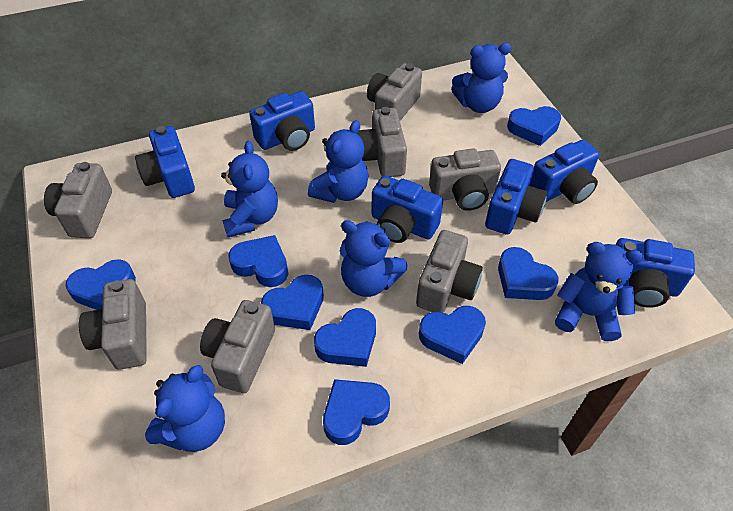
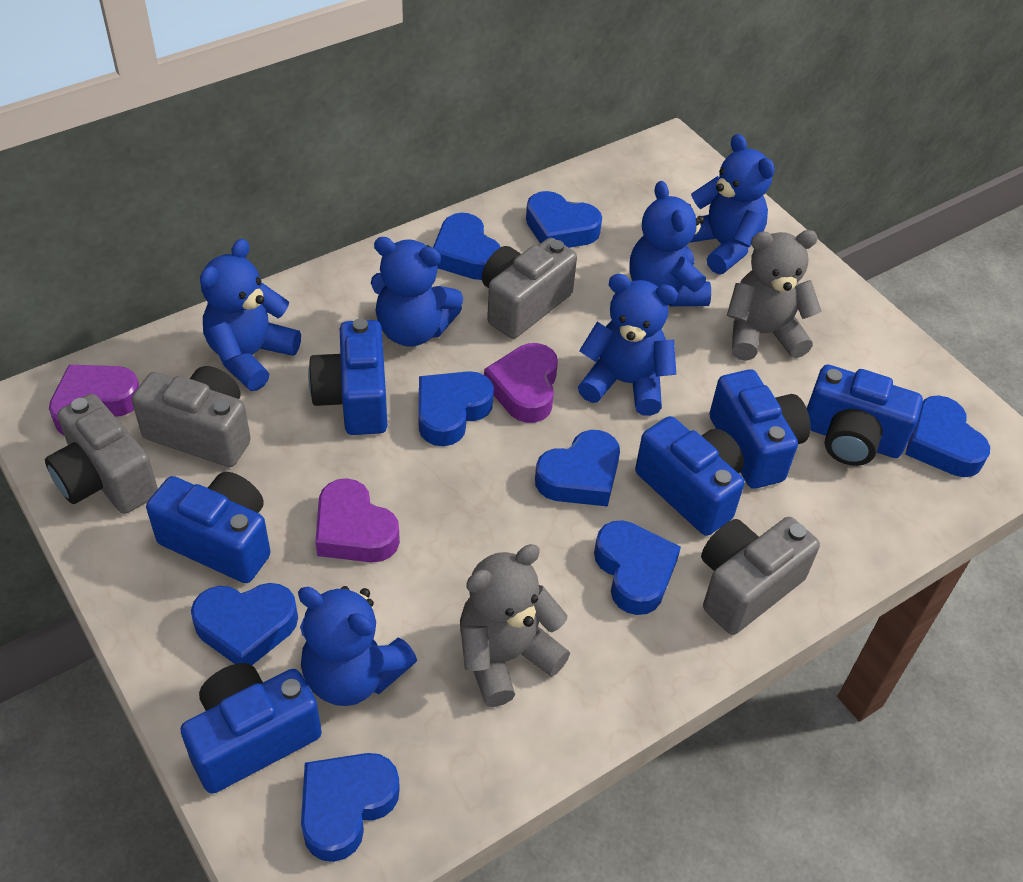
grey camera: 7 -> 4
grey teddy bear: 0 -> 2
purple heart: 0 -> 3

